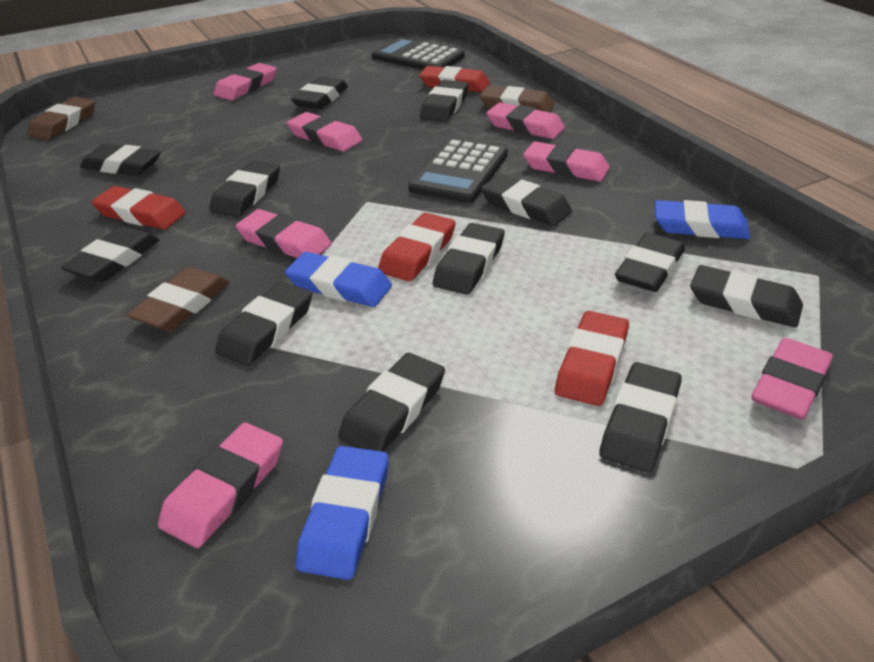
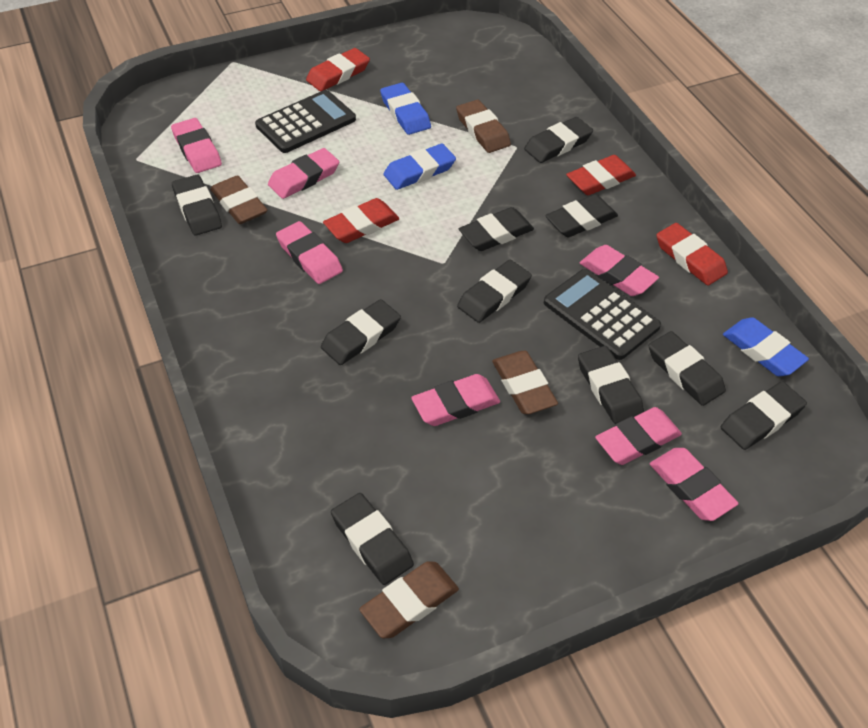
black eraser: 12 -> 10
brown eraser: 3 -> 4

